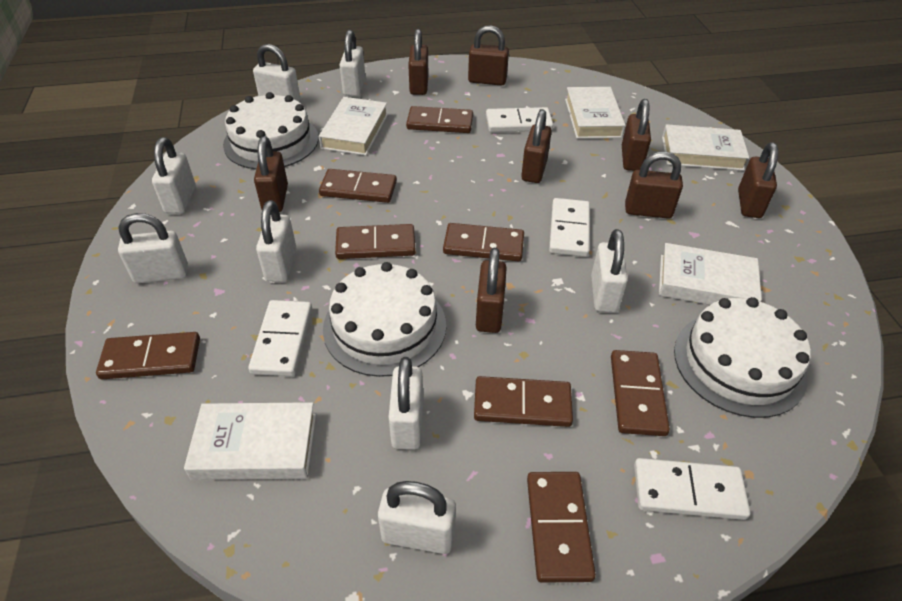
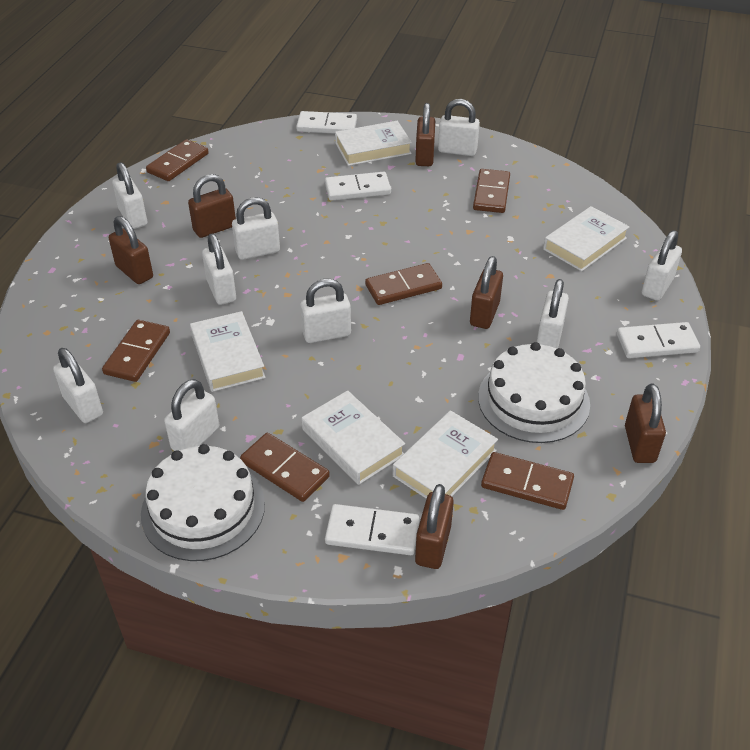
brown domino: 8 -> 6
brown padlock: 8 -> 6
white cake: 3 -> 2
white padlock: 8 -> 9

